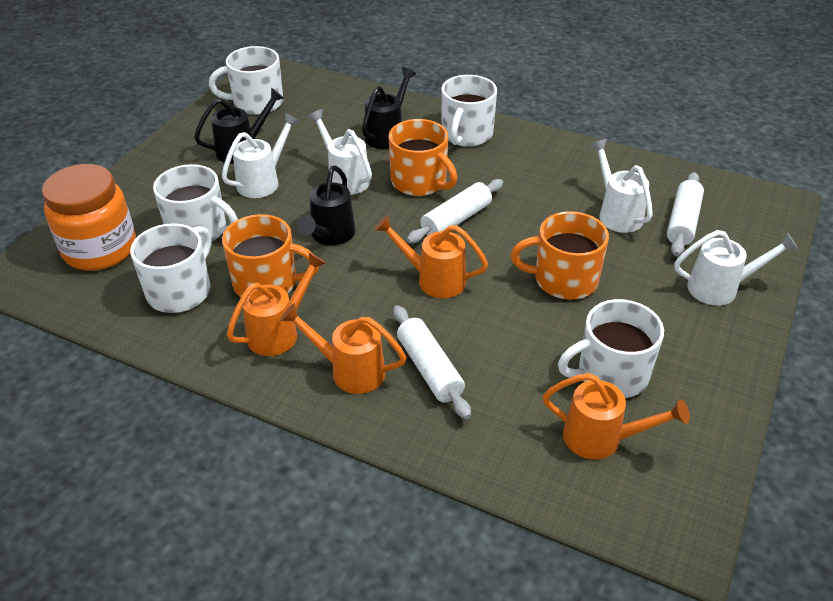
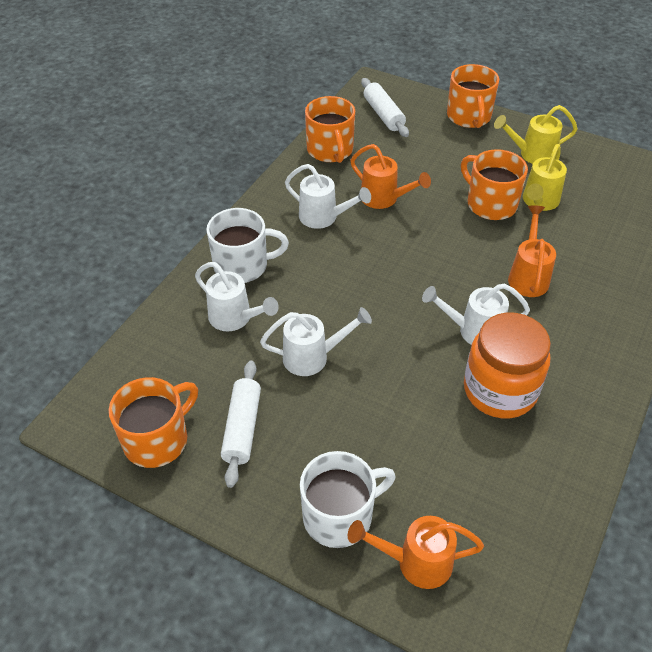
black watering can: 3 -> 0
orange mug: 3 -> 4
orange watering can: 4 -> 3
white mug: 5 -> 2
white rolling pin: 3 -> 2
yellow watering can: 0 -> 2

